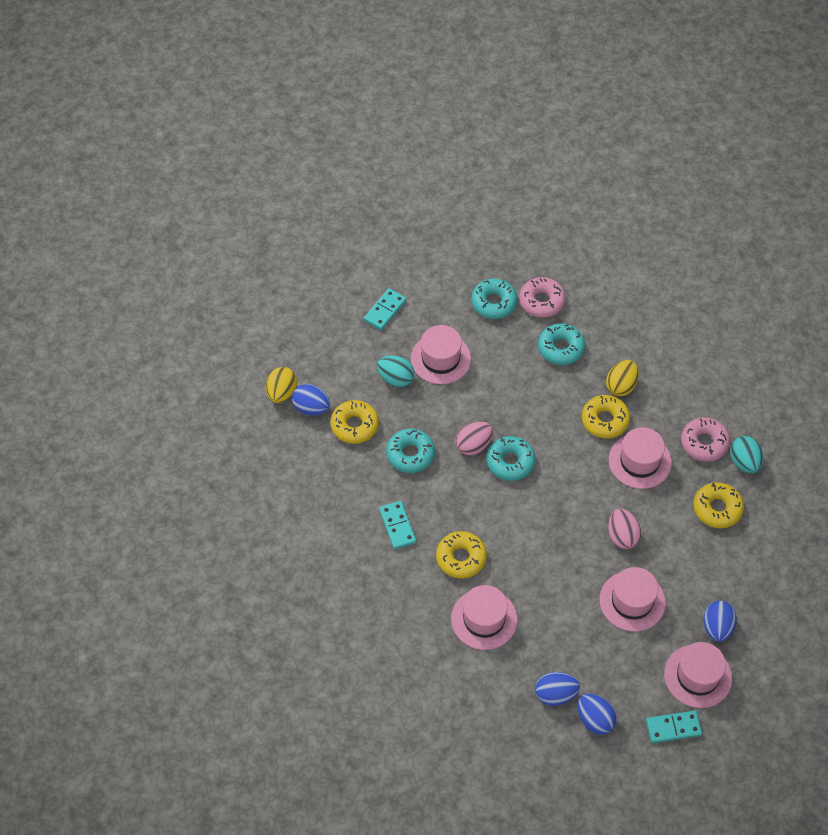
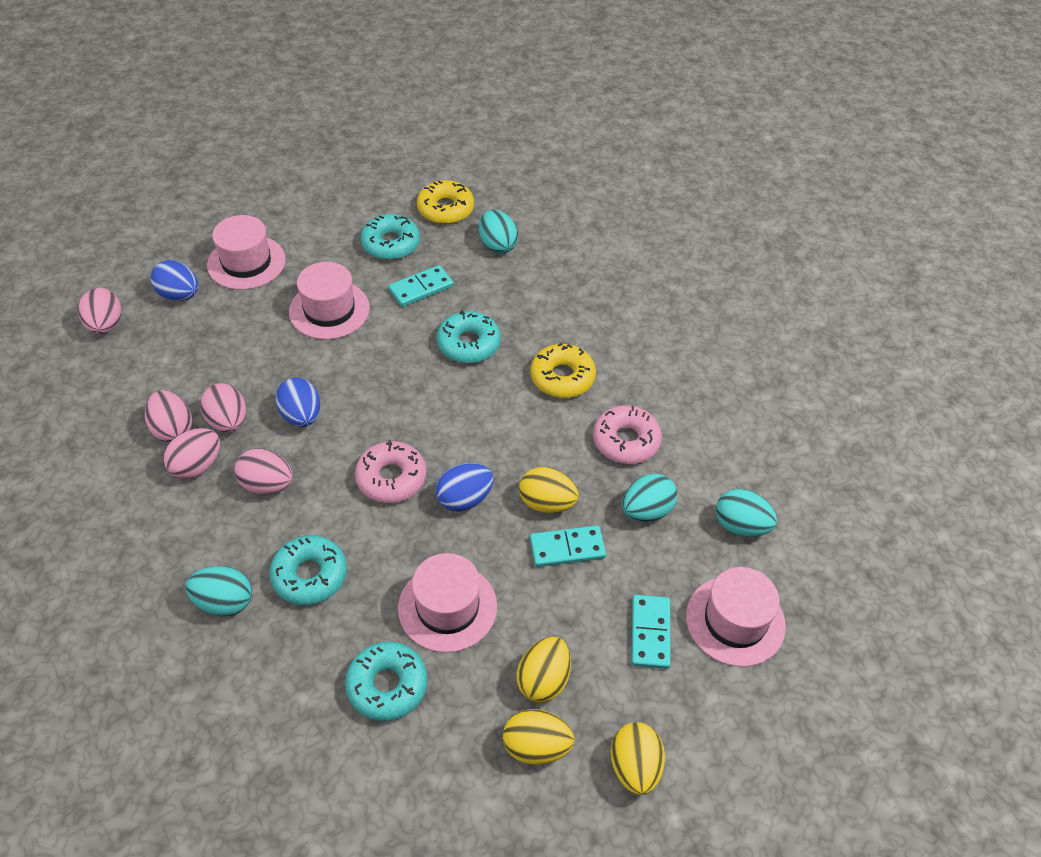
blue egg: 4 -> 3
pink egg: 2 -> 5
pink hat: 5 -> 4
turquoise egg: 2 -> 4
yellow donut: 4 -> 2
yellow egg: 2 -> 4

